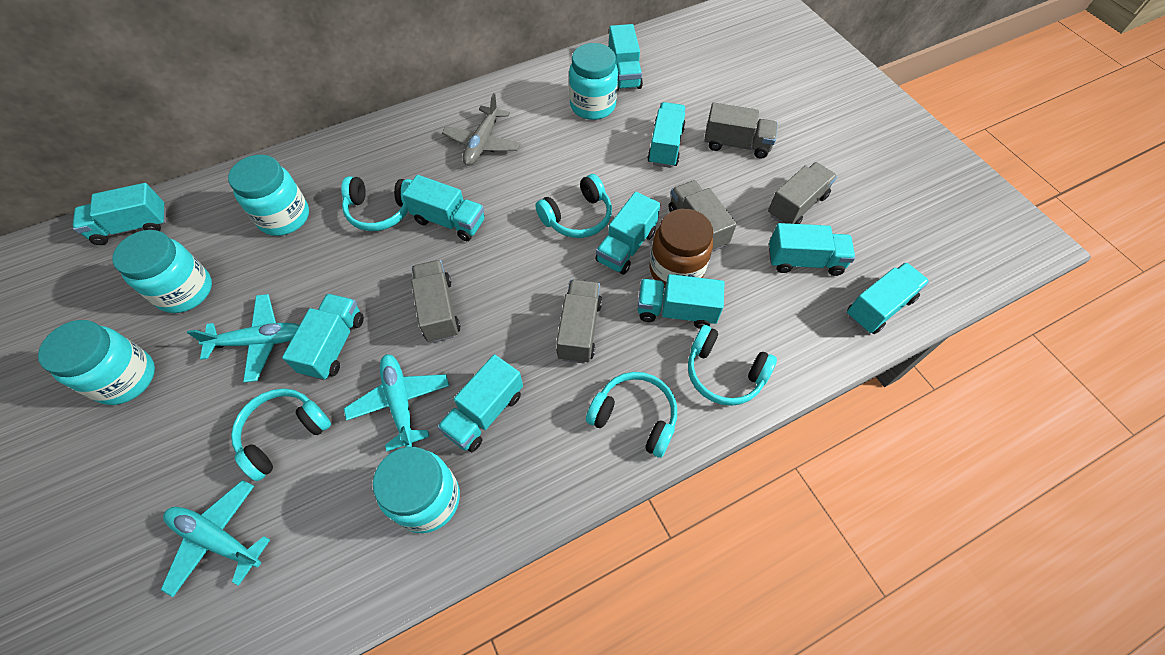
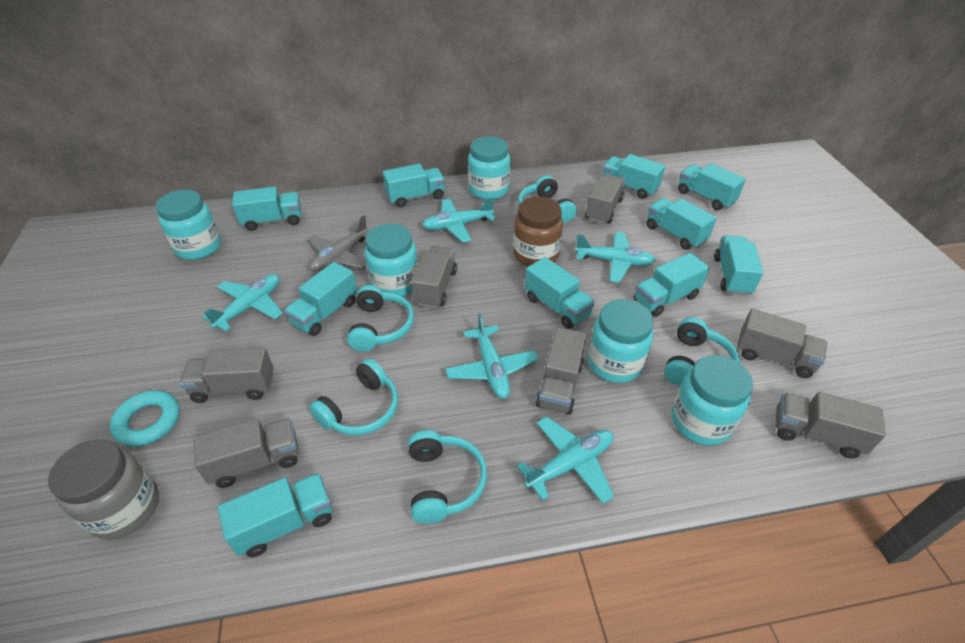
grey jar: 0 -> 1
grey truck: 5 -> 7
turquoise plane: 3 -> 5
turquoise ring: 0 -> 1

